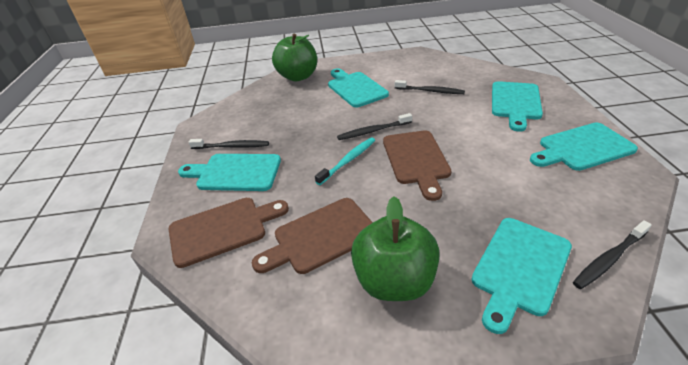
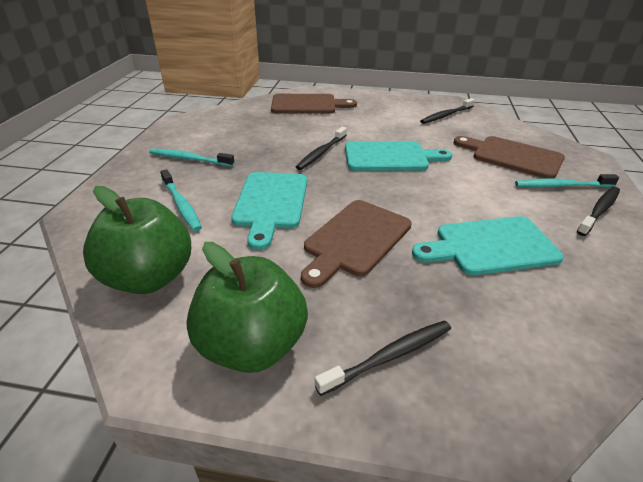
turquoise cutting board: 5 -> 3
turquoise toothbrush: 1 -> 3

